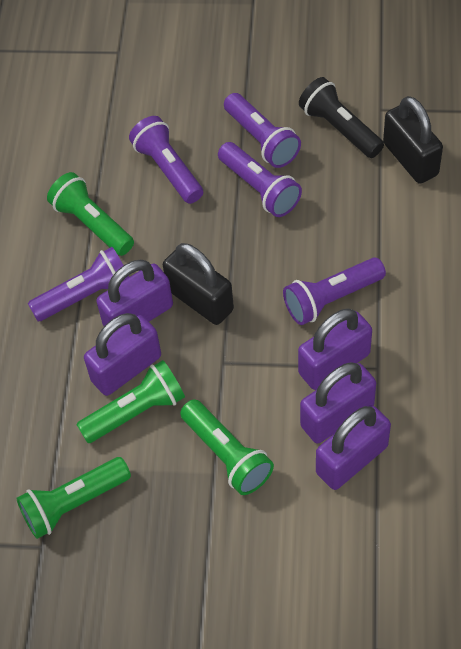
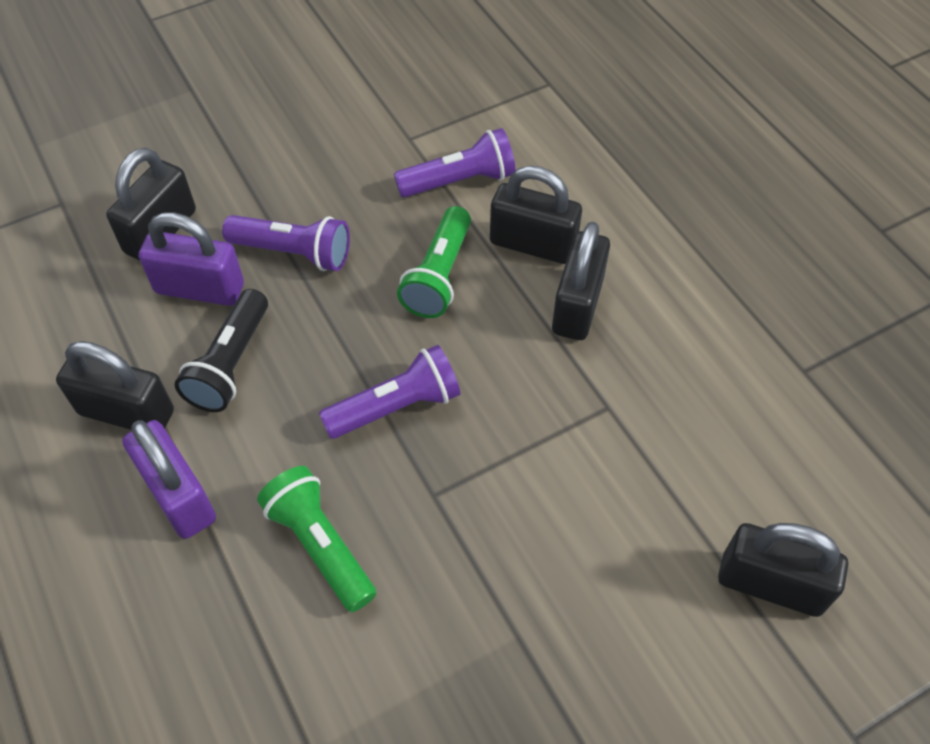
black padlock: 2 -> 5
green flashlight: 4 -> 2
purple flashlight: 5 -> 3
purple padlock: 5 -> 2

